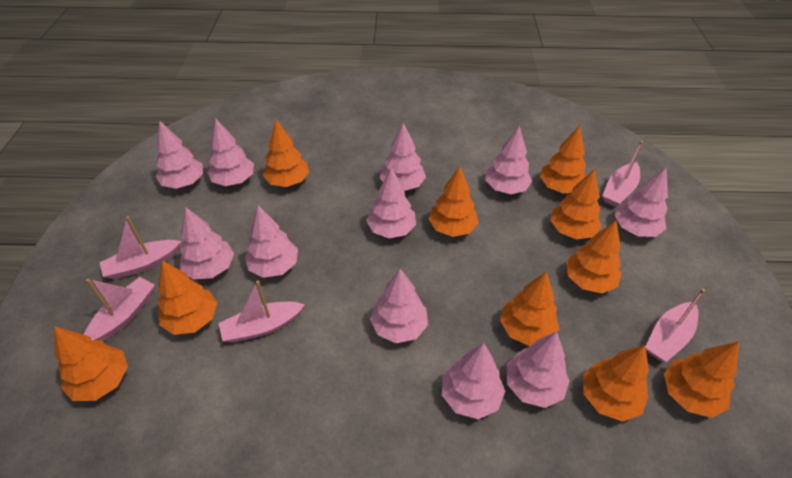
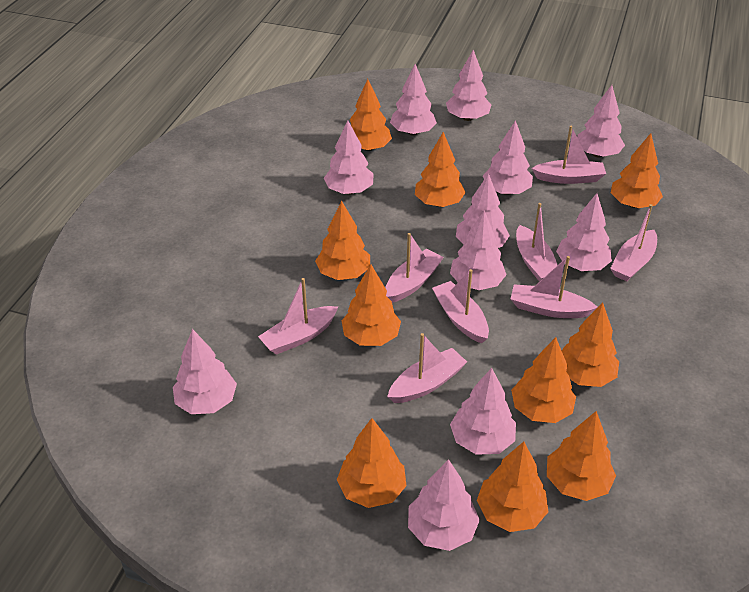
pink boat: 5 -> 8

